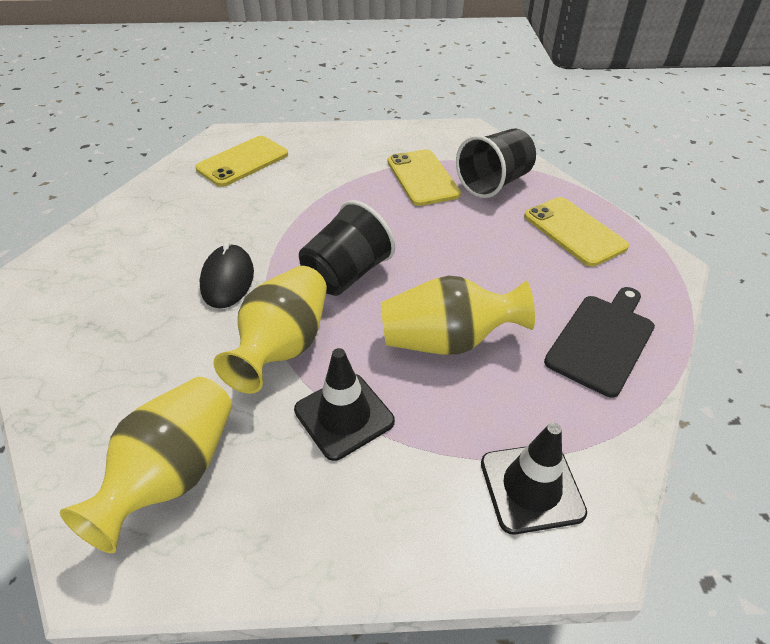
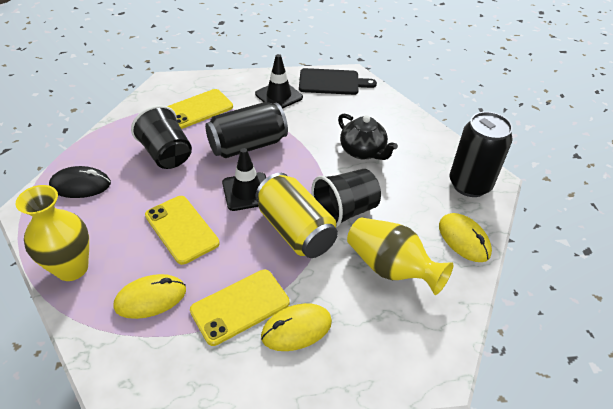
black can: 0 -> 2
black teapot: 0 -> 1
yellow can: 0 -> 1
yellow mouse: 0 -> 3
yellow vase: 3 -> 2

